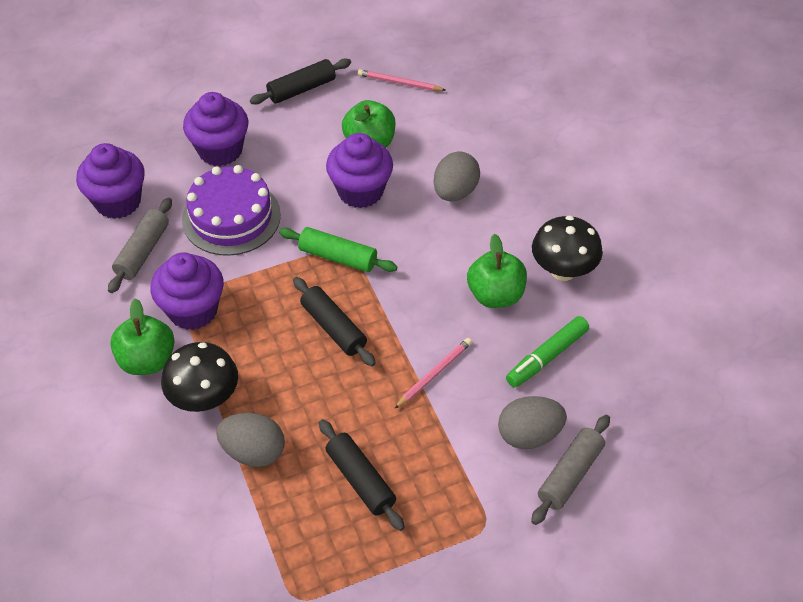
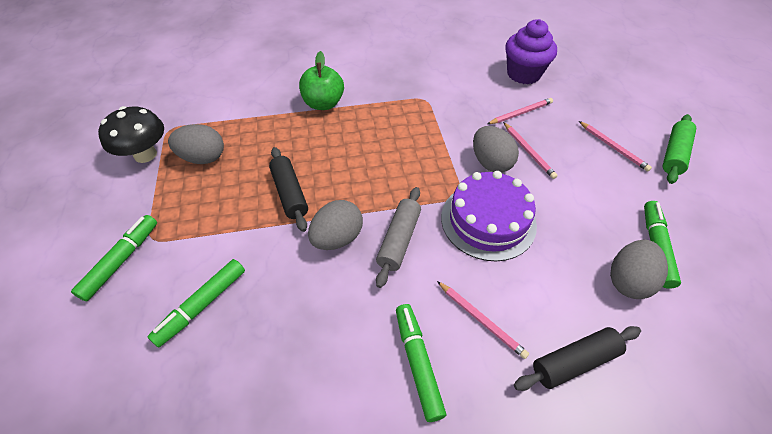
black mushroom: 2 -> 1
black rolling pin: 3 -> 2
green apple: 3 -> 1
green marker: 1 -> 4
grey egg: 3 -> 4
grey rolling pin: 2 -> 1
pink pencil: 2 -> 4
purple cupcake: 4 -> 1

